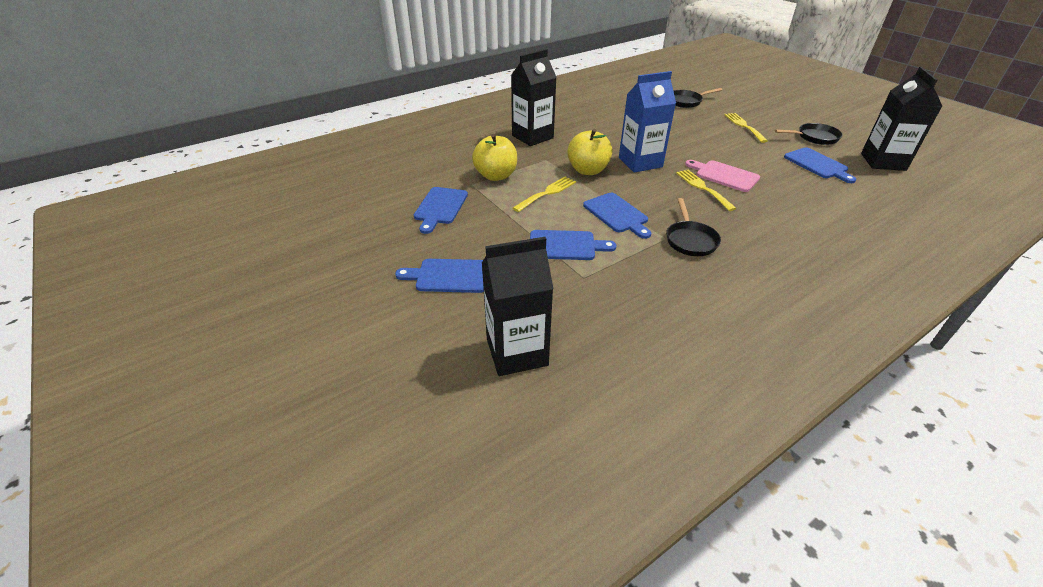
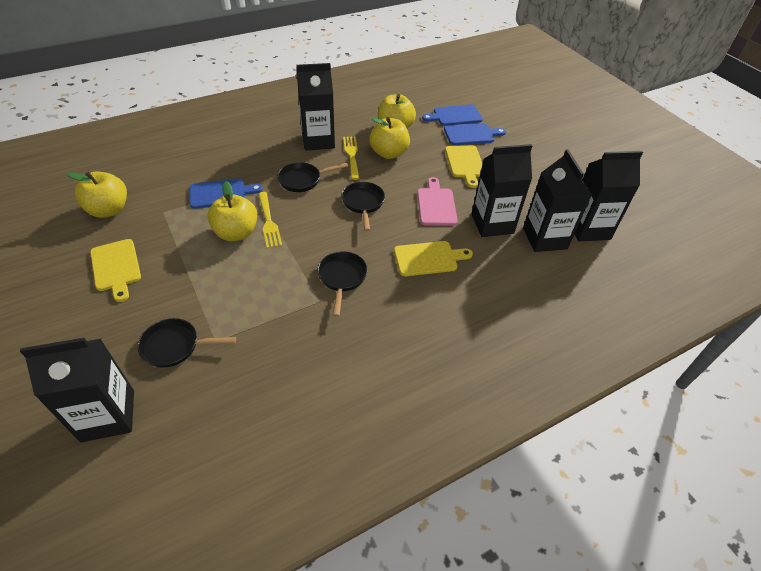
black carton: 3 -> 5
black pan: 3 -> 4
blue carton: 1 -> 0
blue cutting board: 5 -> 3
yellow apple: 2 -> 4
yellow cutting board: 0 -> 3
yellow fork: 3 -> 2

